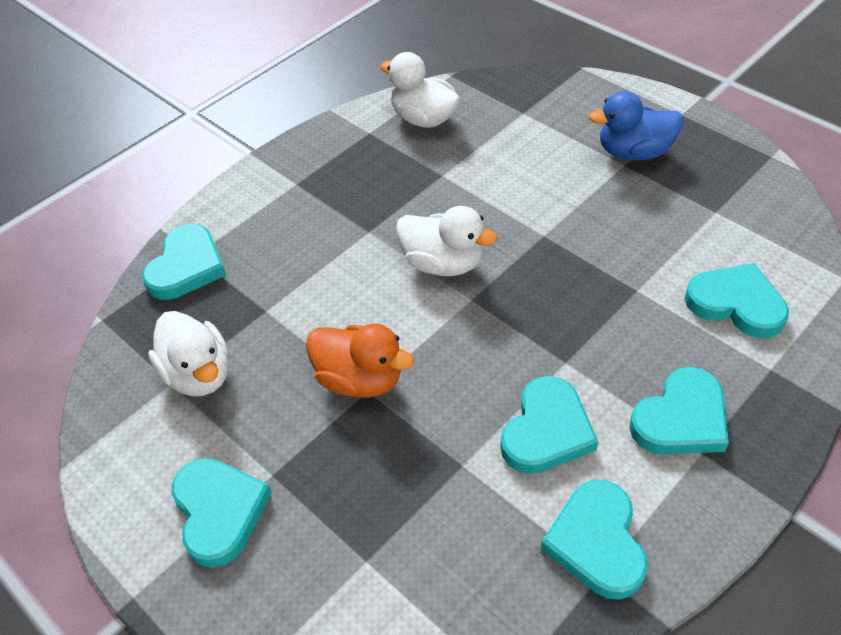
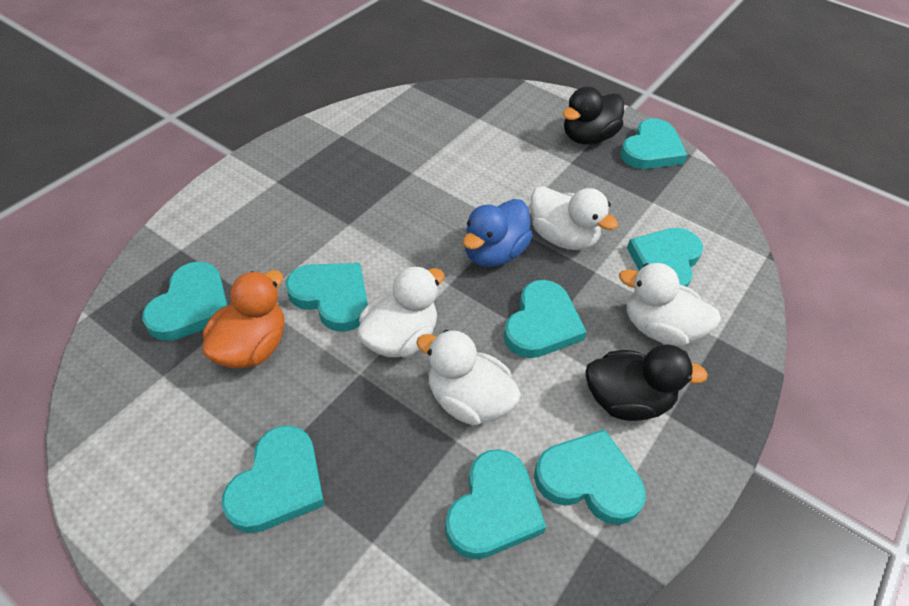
black duck: 0 -> 2
turquoise heart: 6 -> 8
white duck: 3 -> 4

